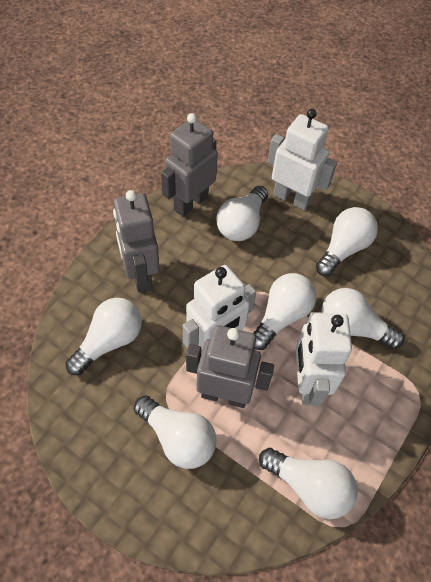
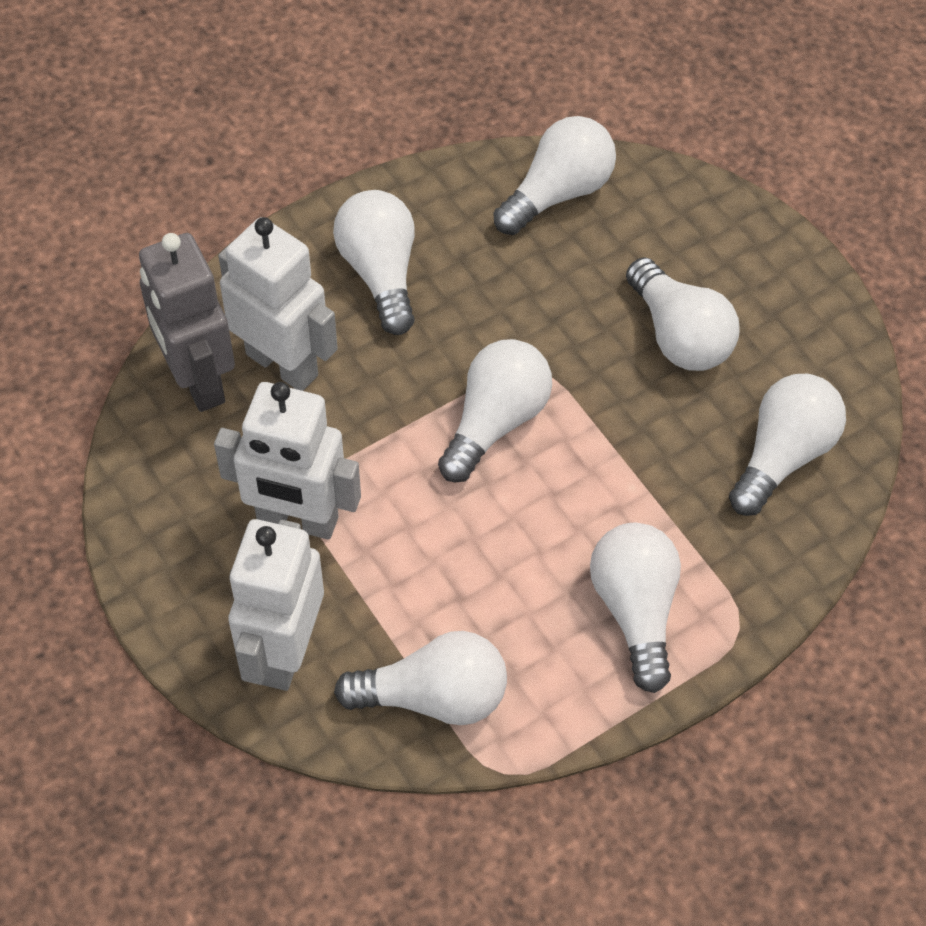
grey robot: 3 -> 1

